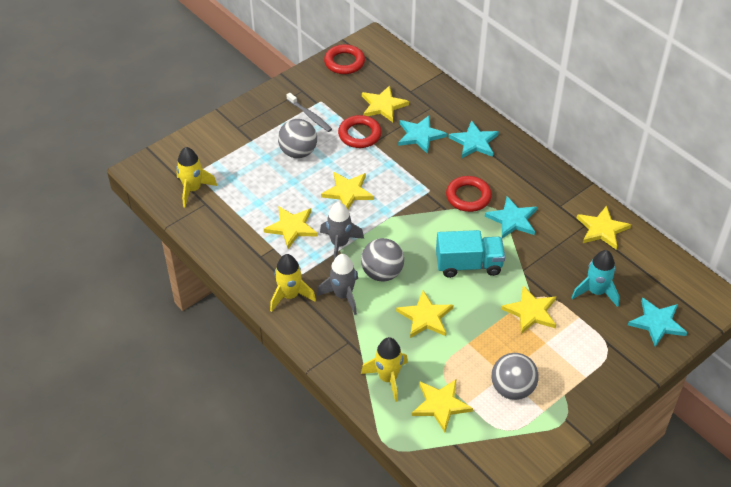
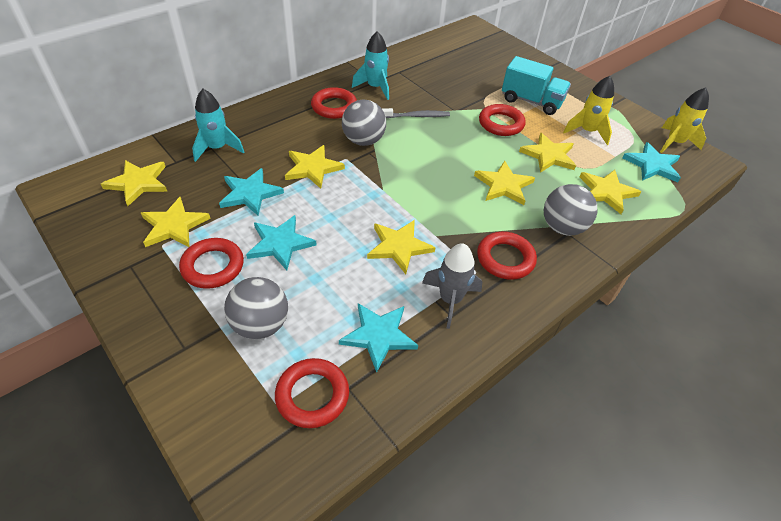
grey rocket: 2 -> 1
red ring: 3 -> 5
turquoise rocket: 1 -> 2
yellow rocket: 3 -> 2

